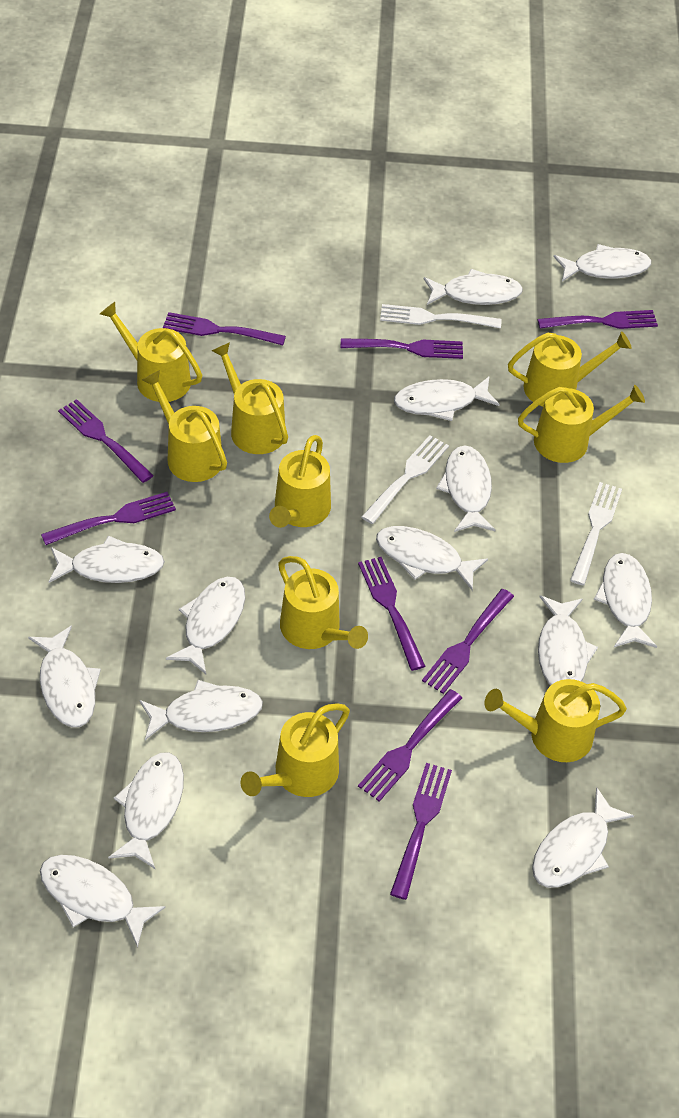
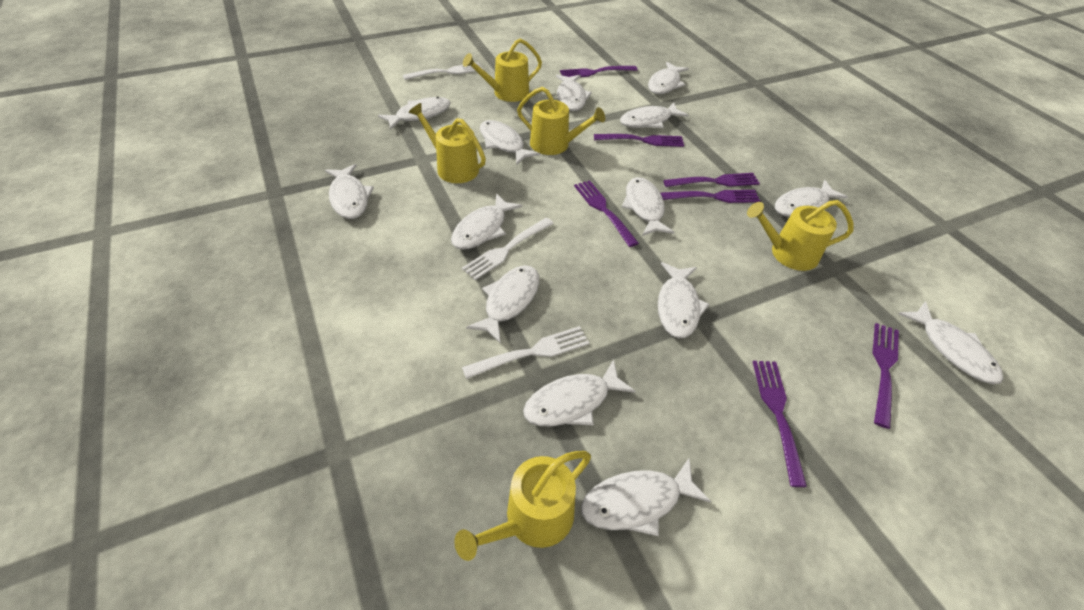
purple fork: 9 -> 7
yellow watering can: 9 -> 5

